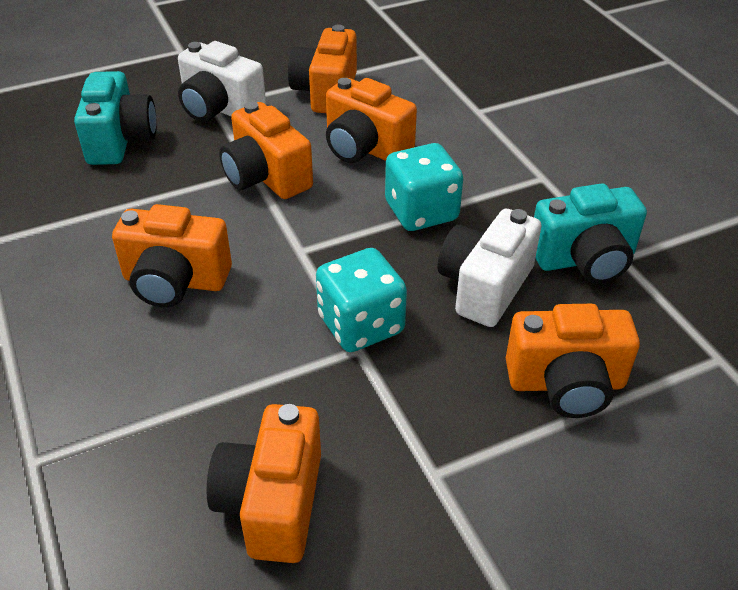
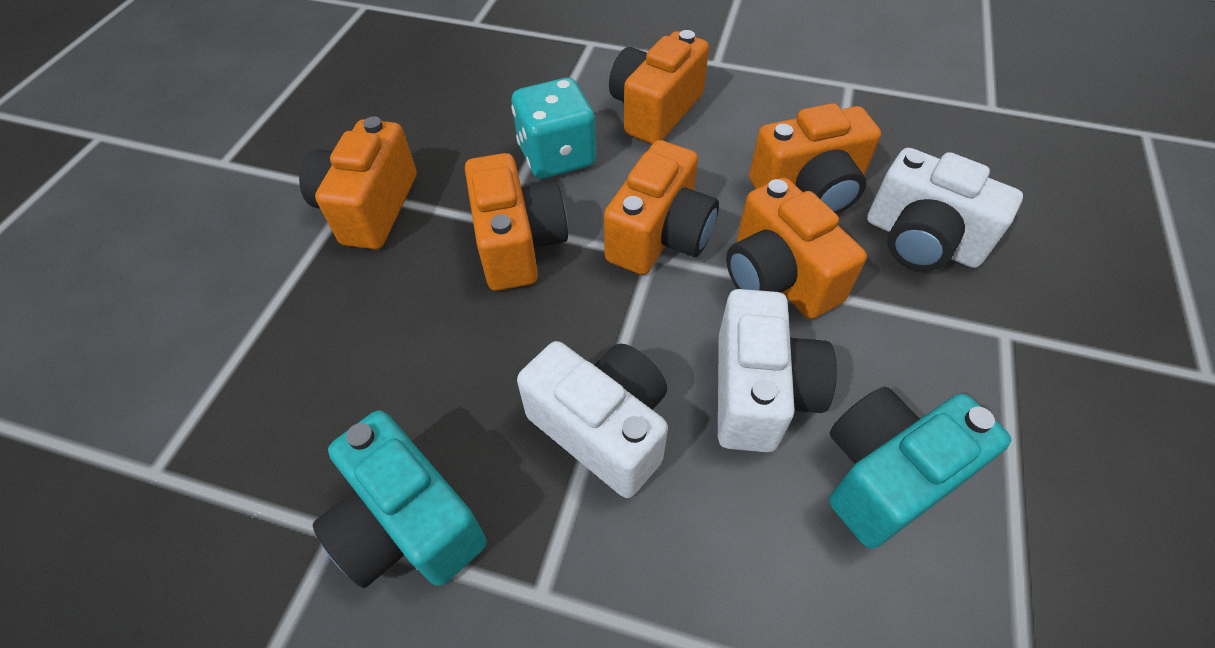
turquoise dice: 2 -> 1
white camera: 2 -> 3

